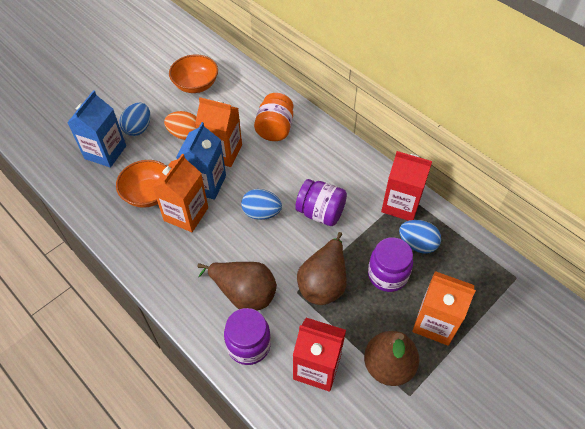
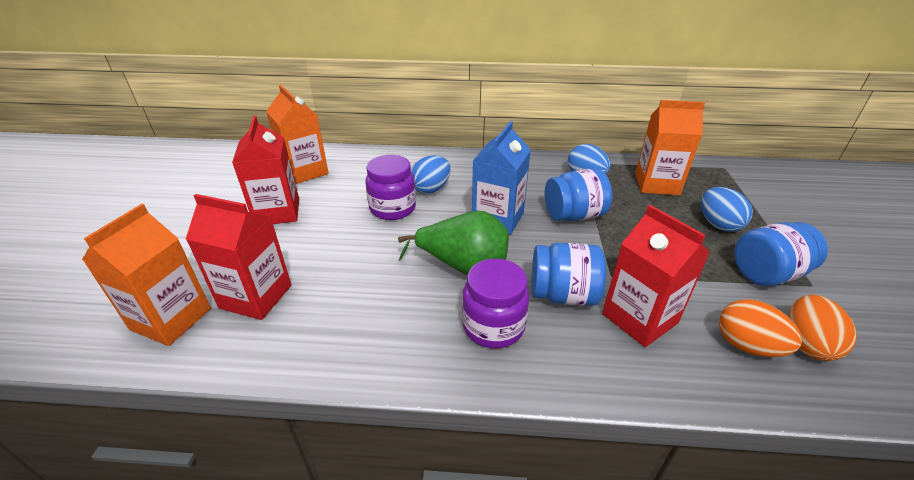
blue carton: 2 -> 1
blue jar: 0 -> 3
brown pear: 3 -> 0
green pear: 0 -> 1
orange bowl: 2 -> 0
orange egg: 1 -> 2
orange jar: 1 -> 0
purple jar: 3 -> 2
red carton: 2 -> 3

